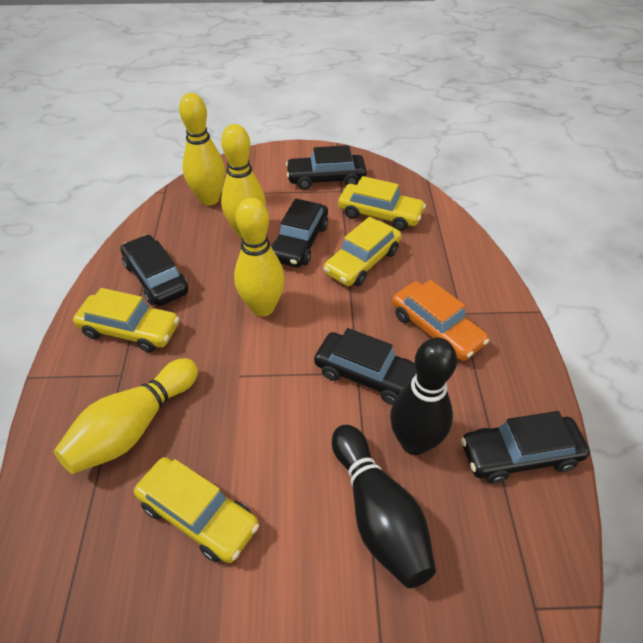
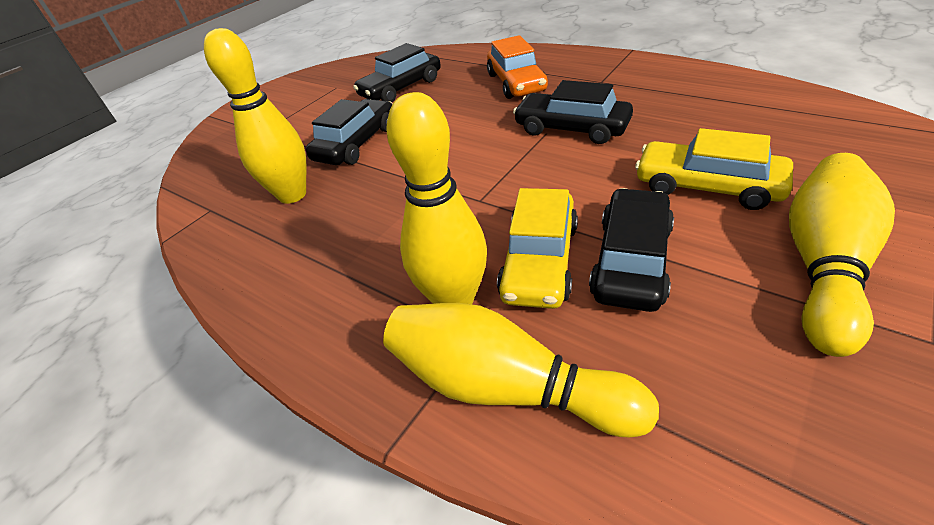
black bowling pin: 2 -> 0
black car: 5 -> 4
yellow car: 4 -> 2

